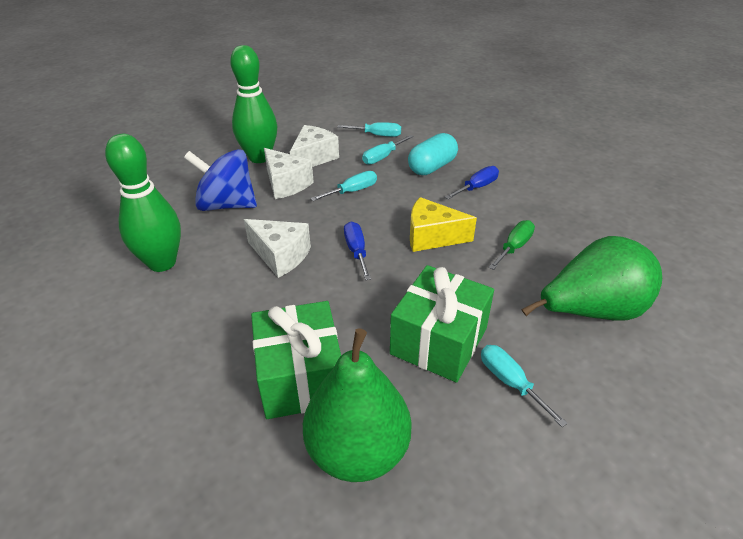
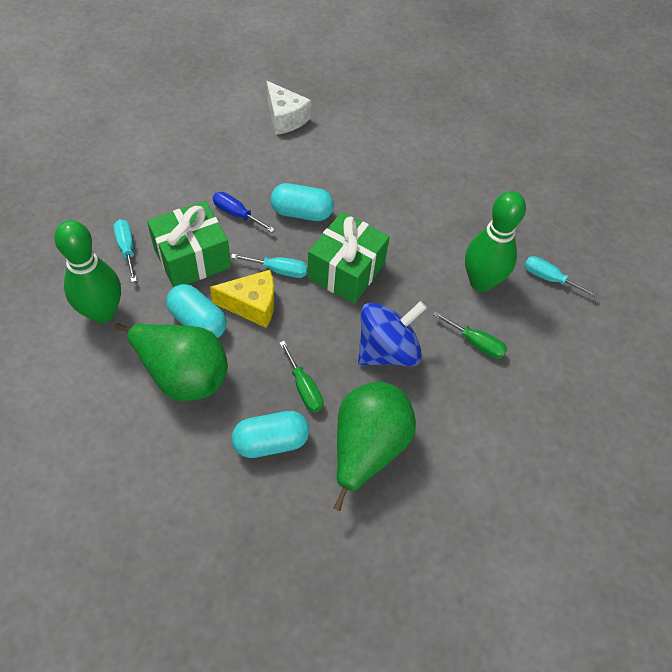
blue screwdriver: 2 -> 1
green screwdriver: 1 -> 2
turquoise capsule: 1 -> 3
turquoise screwdriver: 4 -> 3
white cheese: 3 -> 1

